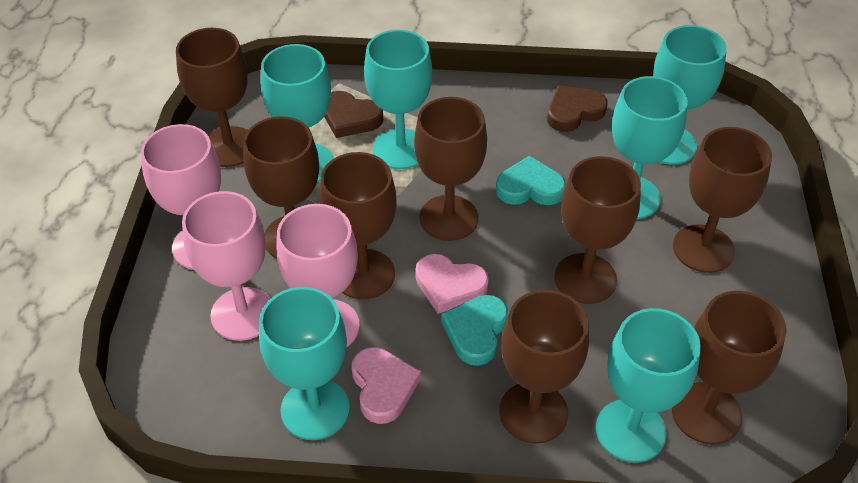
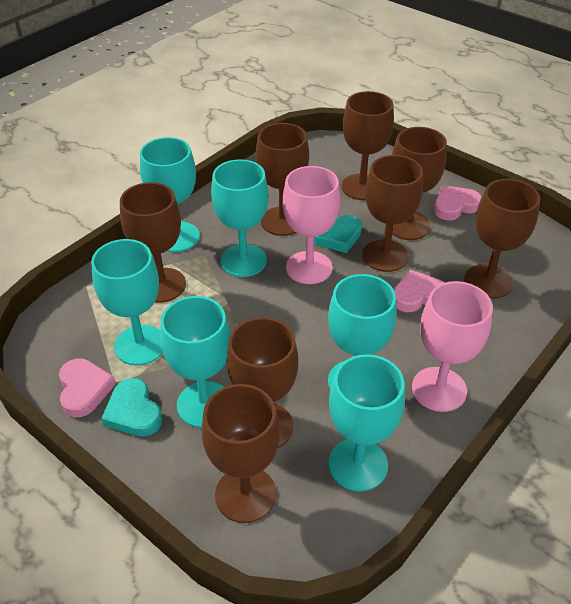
brown heart: 2 -> 0
pink goblet: 3 -> 2
pink heart: 2 -> 3

